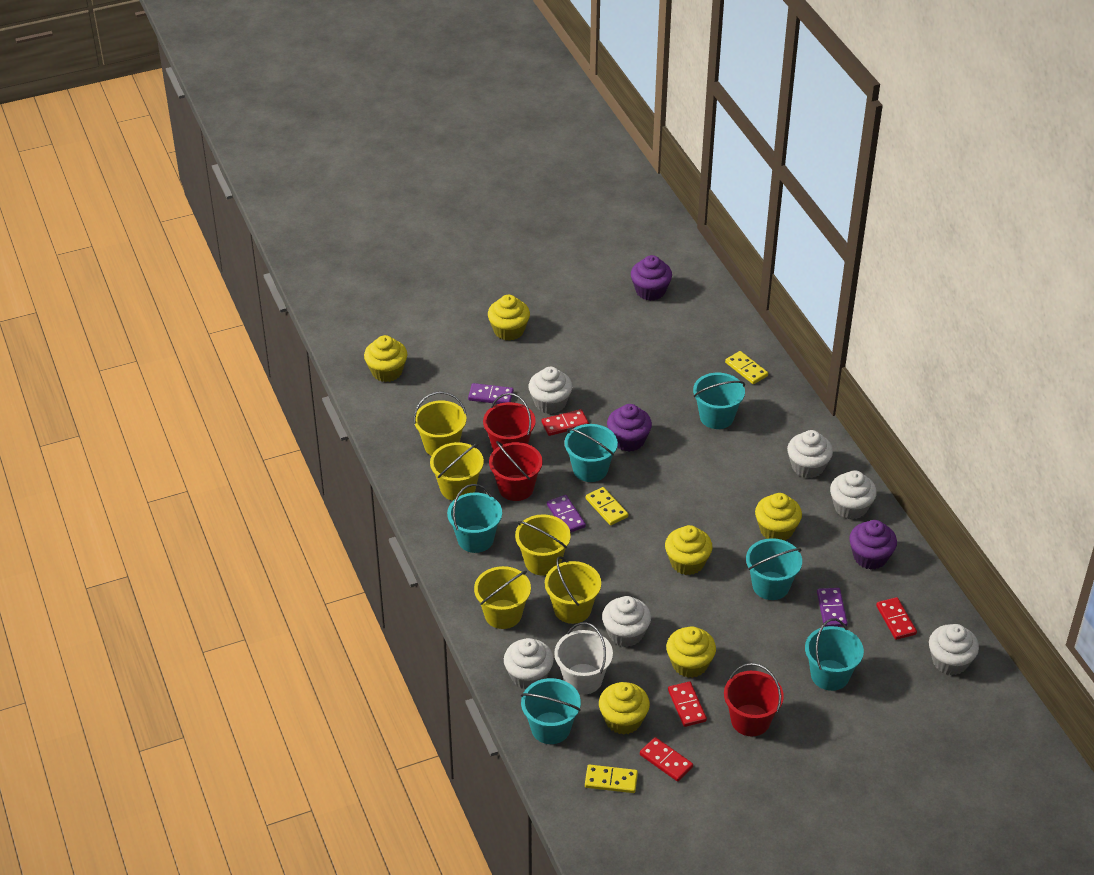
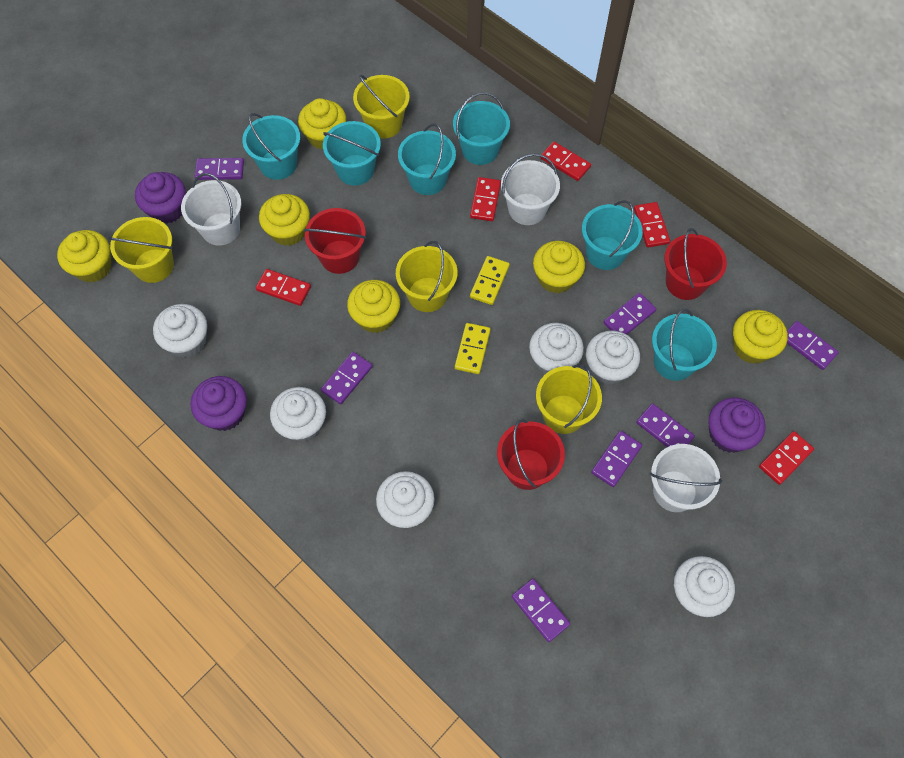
purple domino: 3 -> 7
red domino: 4 -> 5
white bucket: 1 -> 3
yellow bucket: 5 -> 4
yellow domino: 3 -> 2

